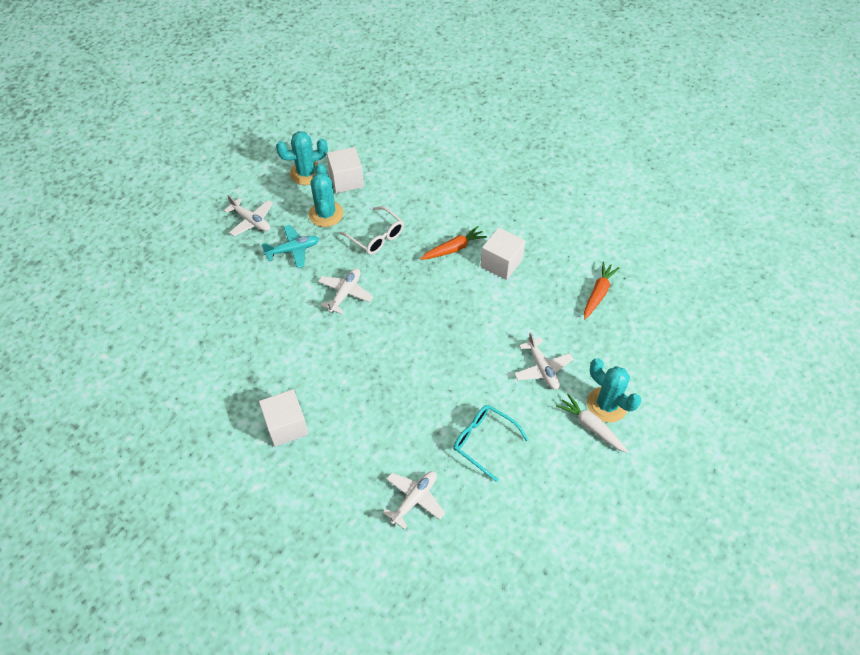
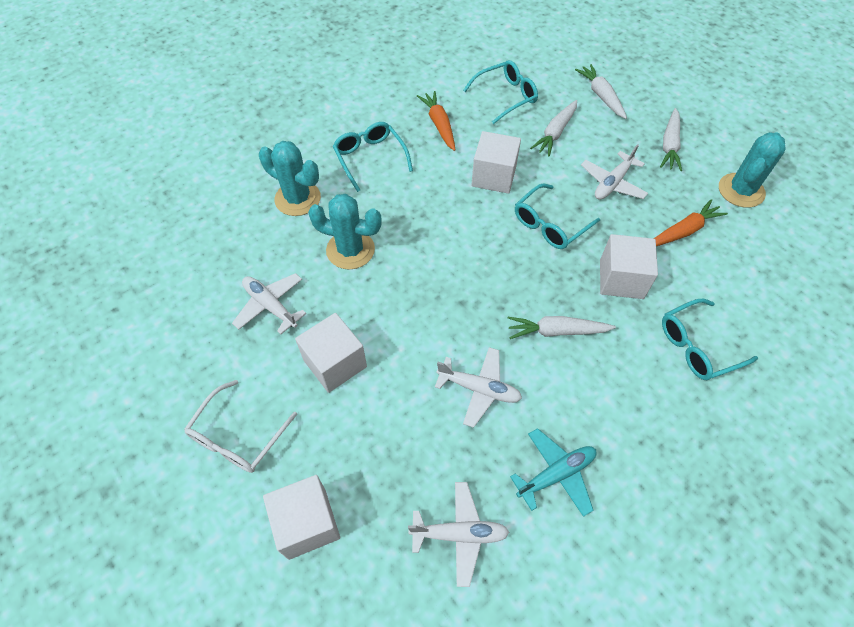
turquoise glasses: 1 -> 4
white carrot: 1 -> 4
white cube: 3 -> 4

